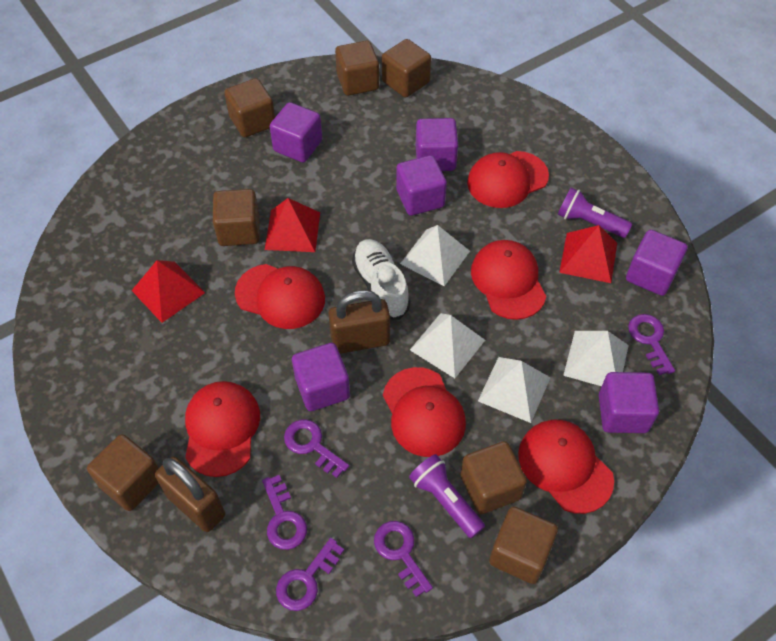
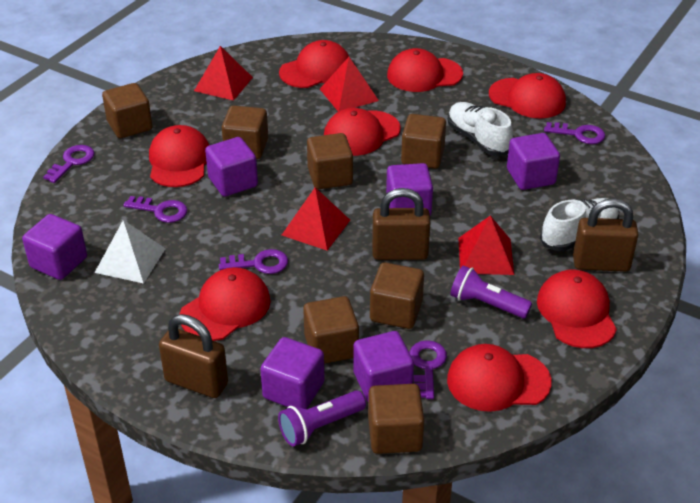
brown padlock: 2 -> 3
red cap: 6 -> 8
red pyramid: 3 -> 4
white pyramid: 4 -> 1
white shoe: 1 -> 2

